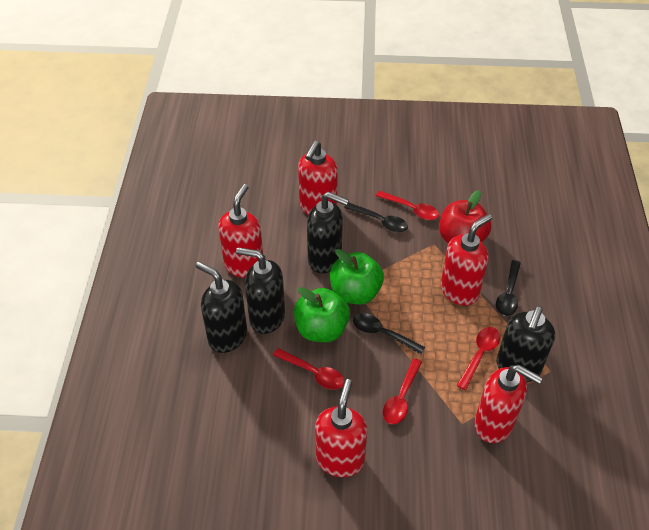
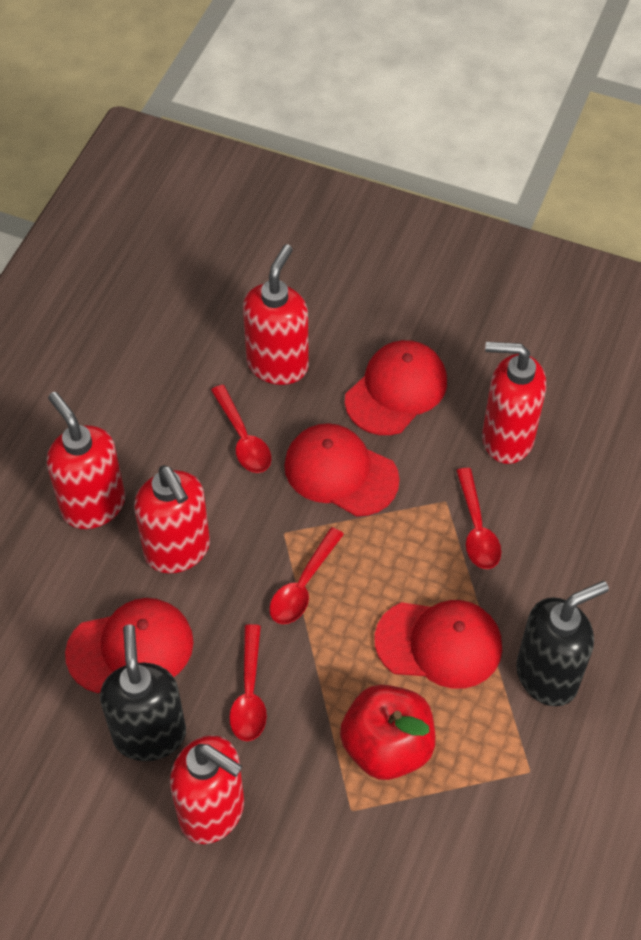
black soap dispenser: 4 -> 2
black spoon: 3 -> 0
green apple: 2 -> 0
red cap: 0 -> 4

